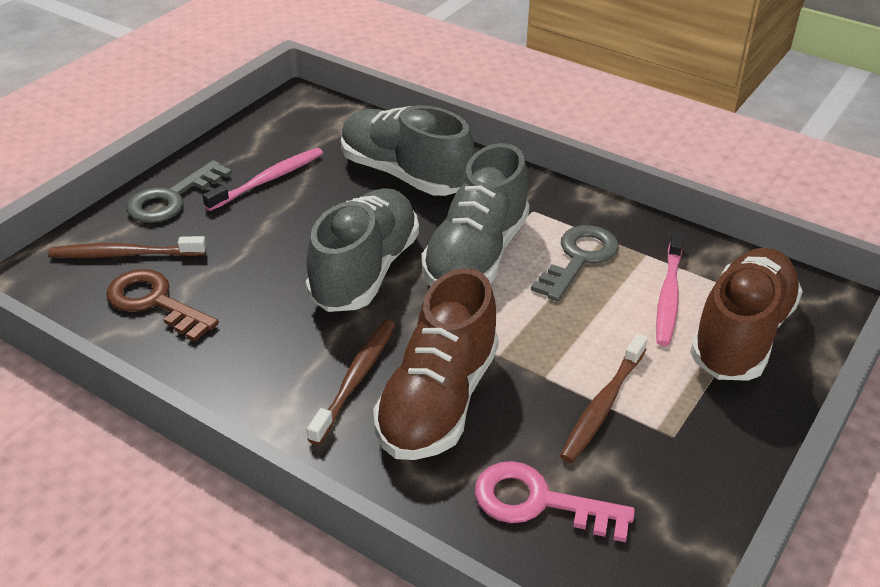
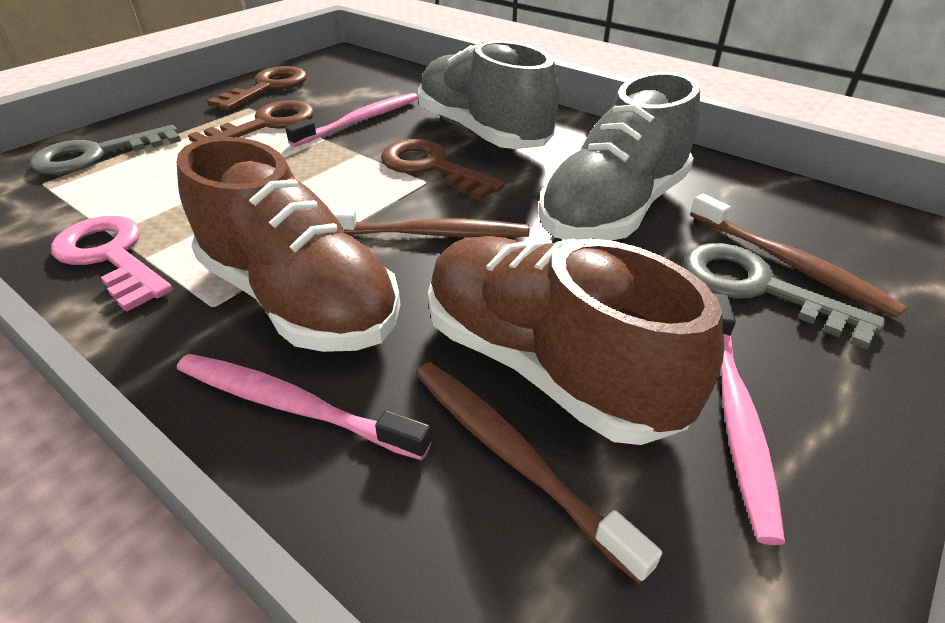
brown key: 1 -> 3
grey shoe: 3 -> 2
pink toothbrush: 2 -> 3

